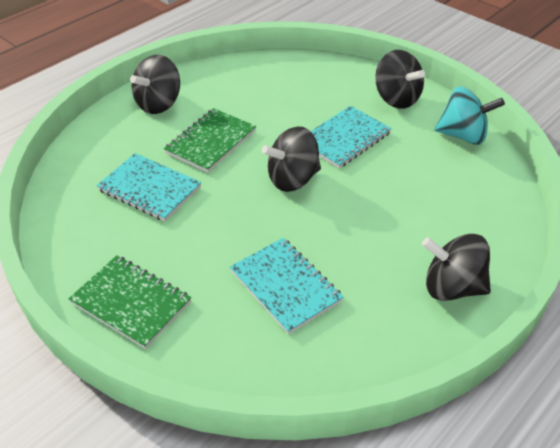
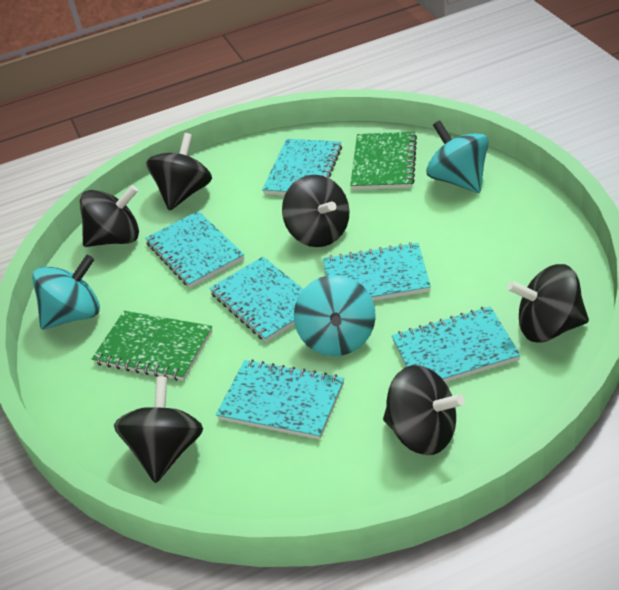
black spinning top: 4 -> 6
turquoise notebook: 3 -> 6
turquoise spinning top: 1 -> 3

